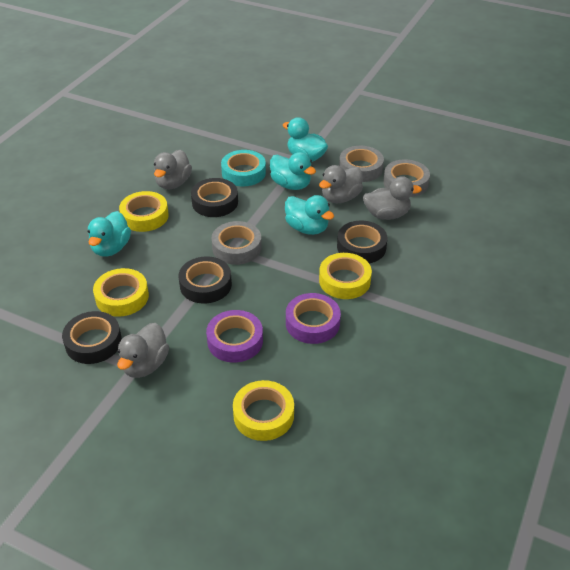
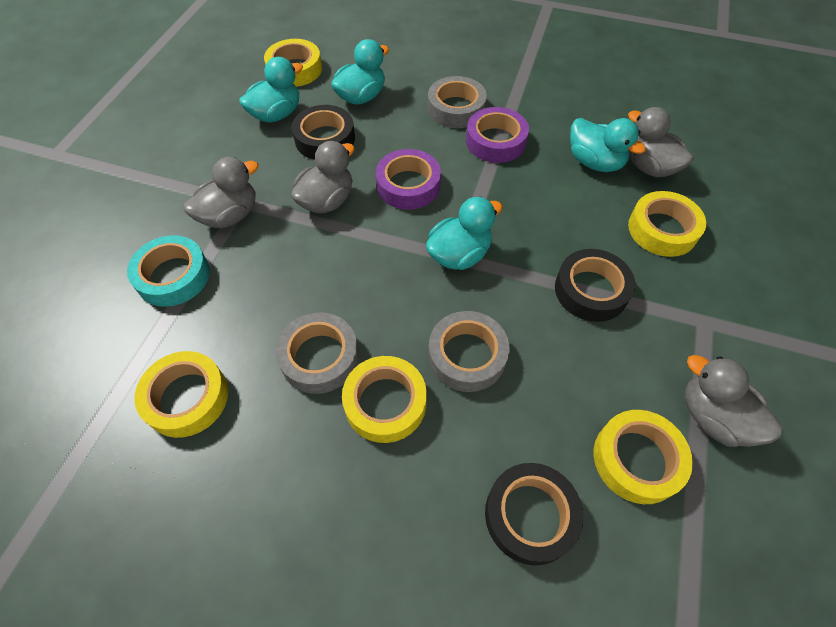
black tape: 4 -> 3
yellow tape: 4 -> 5

